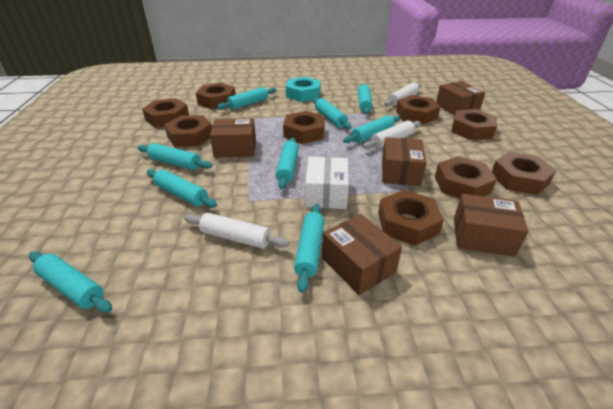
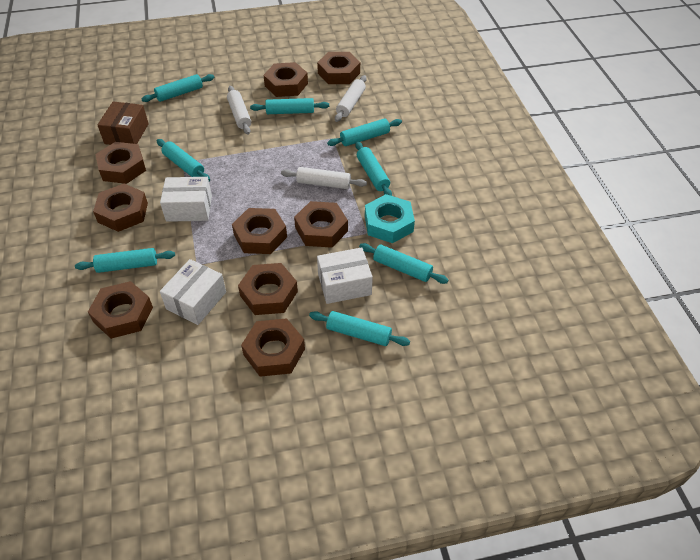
brown box: 5 -> 1
turquoise rolling pin: 9 -> 8
white box: 1 -> 3

